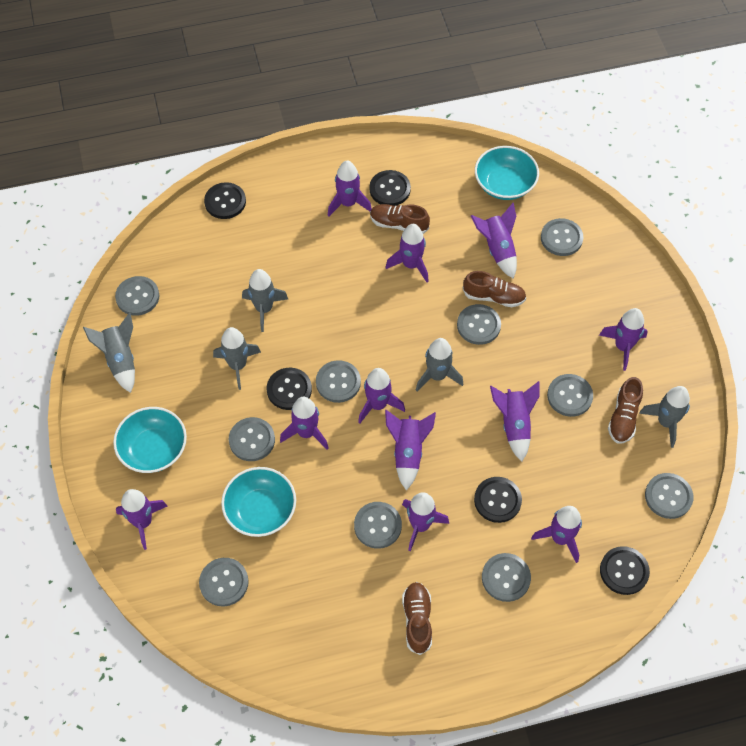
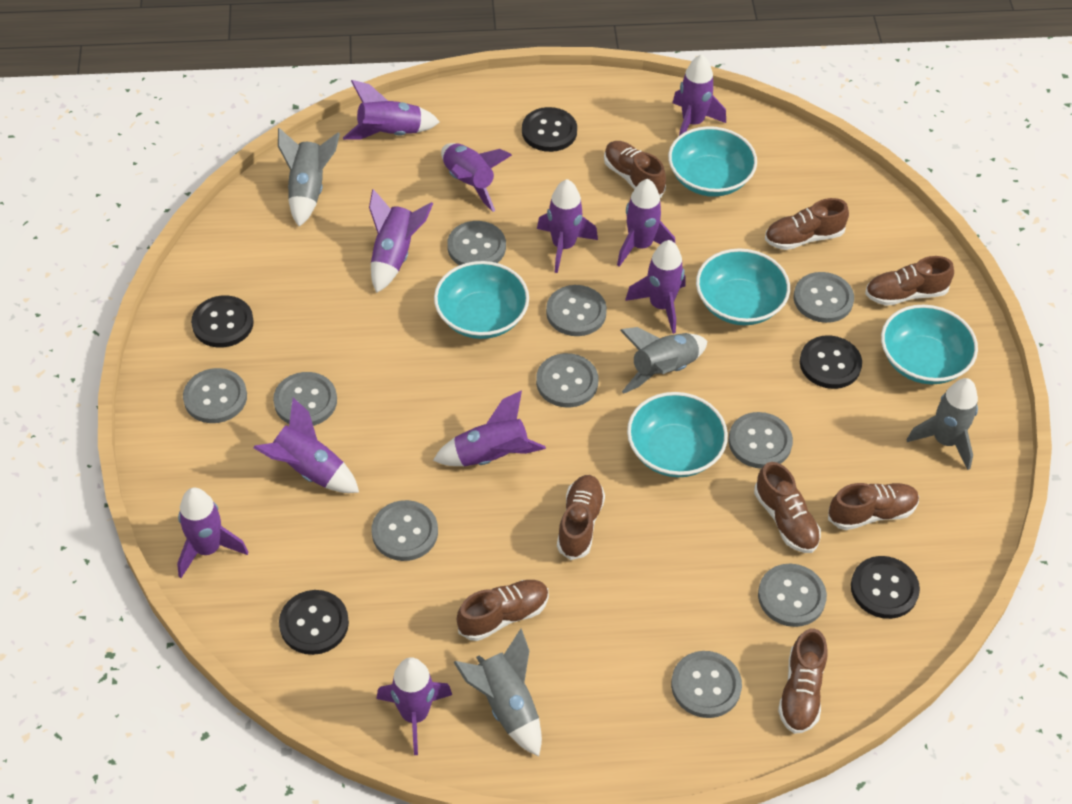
brown shoe: 4 -> 8
grey rocket: 5 -> 4
turquoise bowl: 3 -> 5

